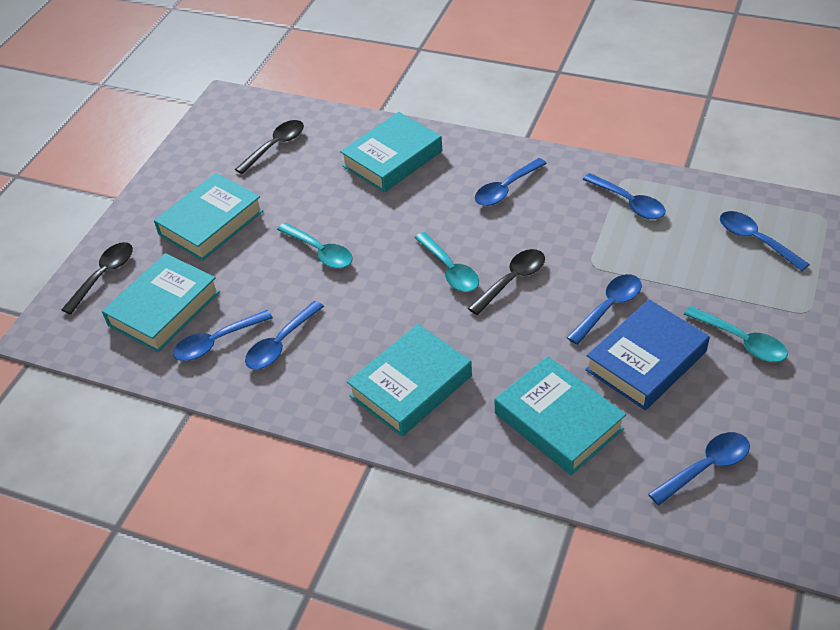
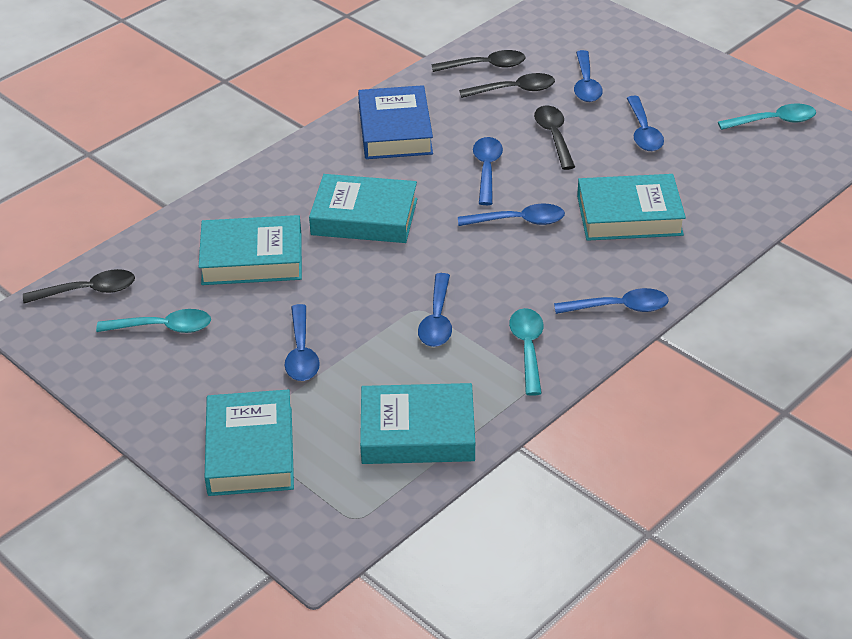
black spoon: 3 -> 4

